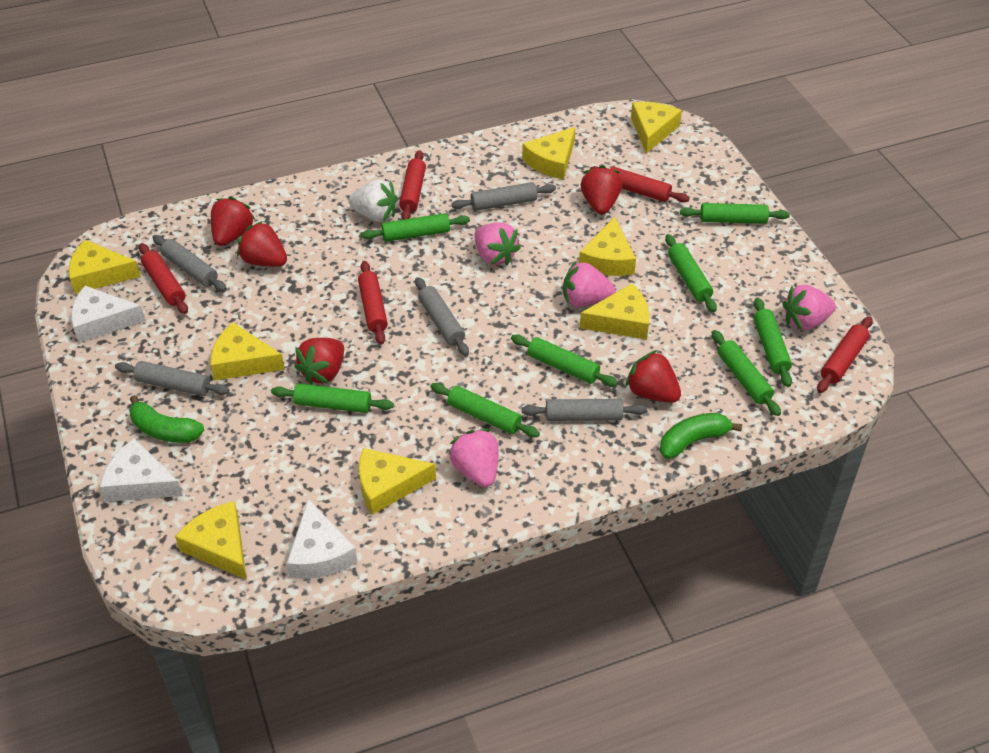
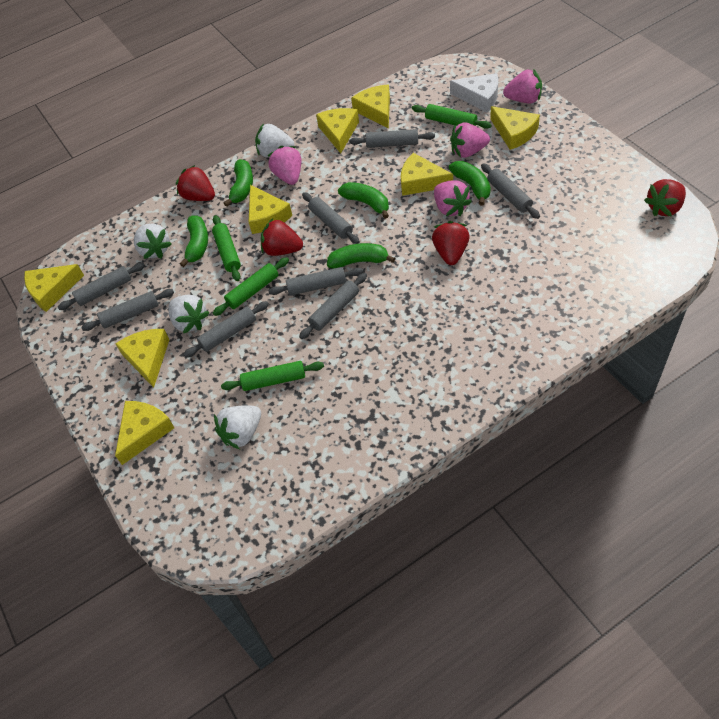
green banana: 2 -> 5
green rolling pin: 8 -> 4
grey rolling pin: 5 -> 8
red rolling pin: 5 -> 0
red strawberry: 5 -> 4
white cheese: 3 -> 1
white strawberry: 1 -> 4

